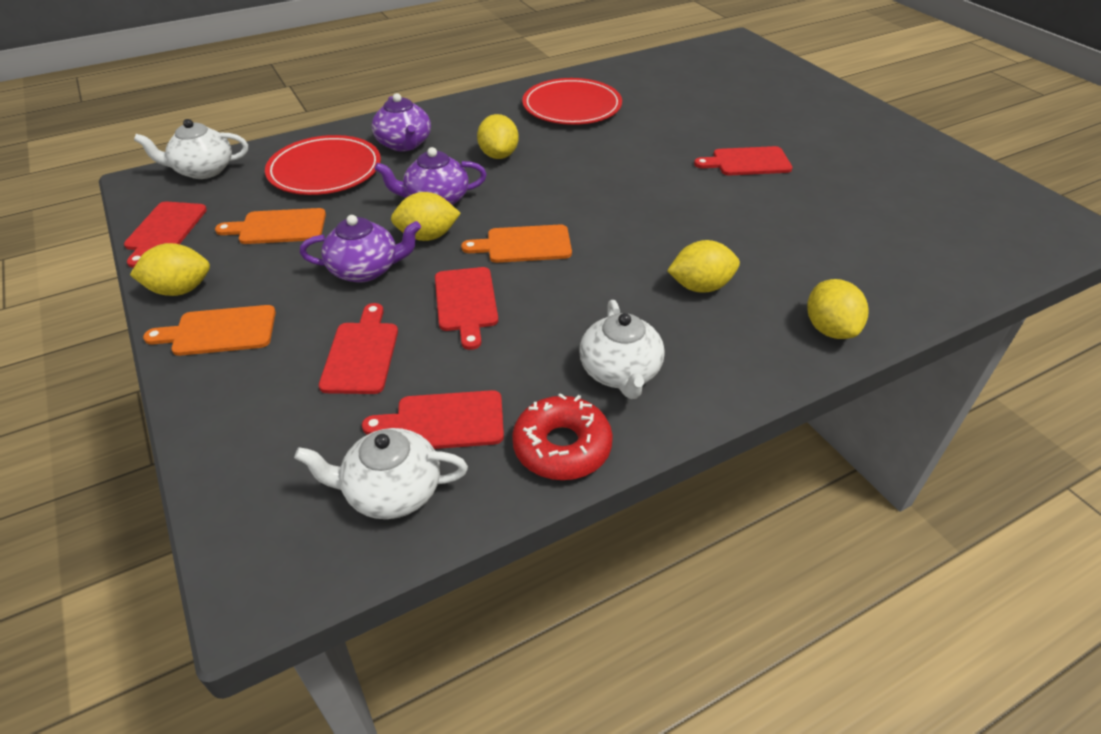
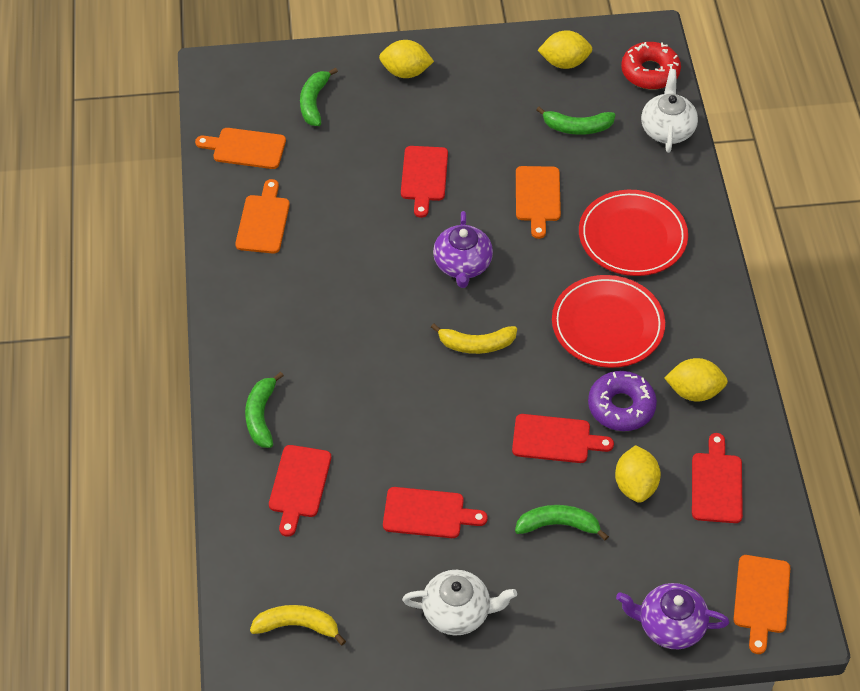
green banana: 0 -> 4
orange cutting board: 3 -> 4
purple donut: 0 -> 1
purple teapot: 3 -> 2
white teapot: 3 -> 2
yellow banana: 0 -> 2
yellow lemon: 5 -> 4

